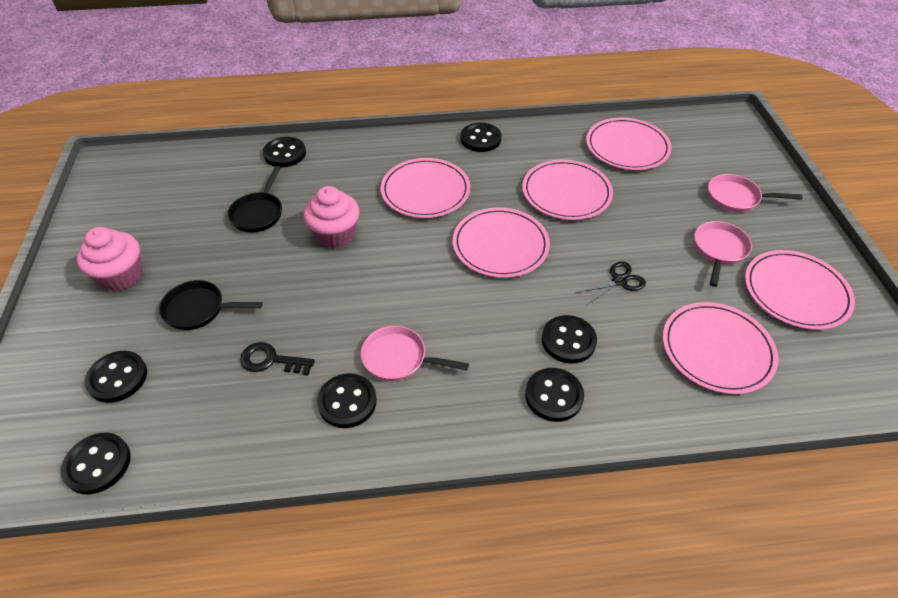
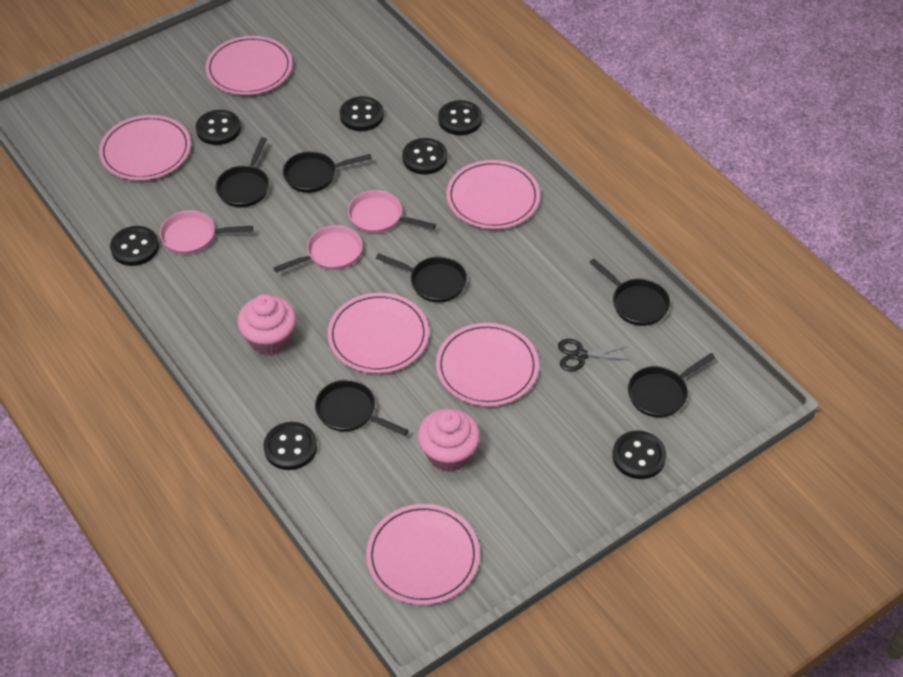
black key: 1 -> 0
black pan: 2 -> 6

